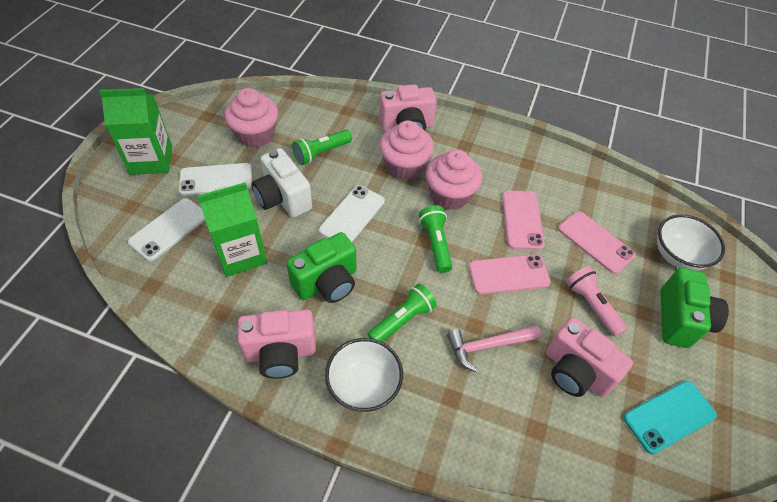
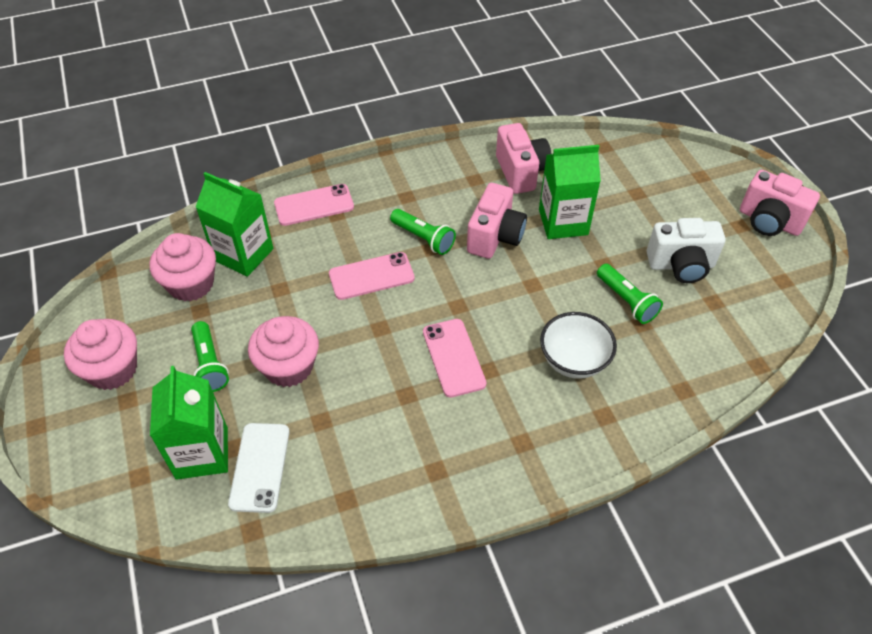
green camera: 2 -> 0
green carton: 2 -> 3
pink flashlight: 1 -> 0
pink hammer: 1 -> 0
turquoise phone: 1 -> 0
white bowl: 2 -> 1
white phone: 3 -> 1

